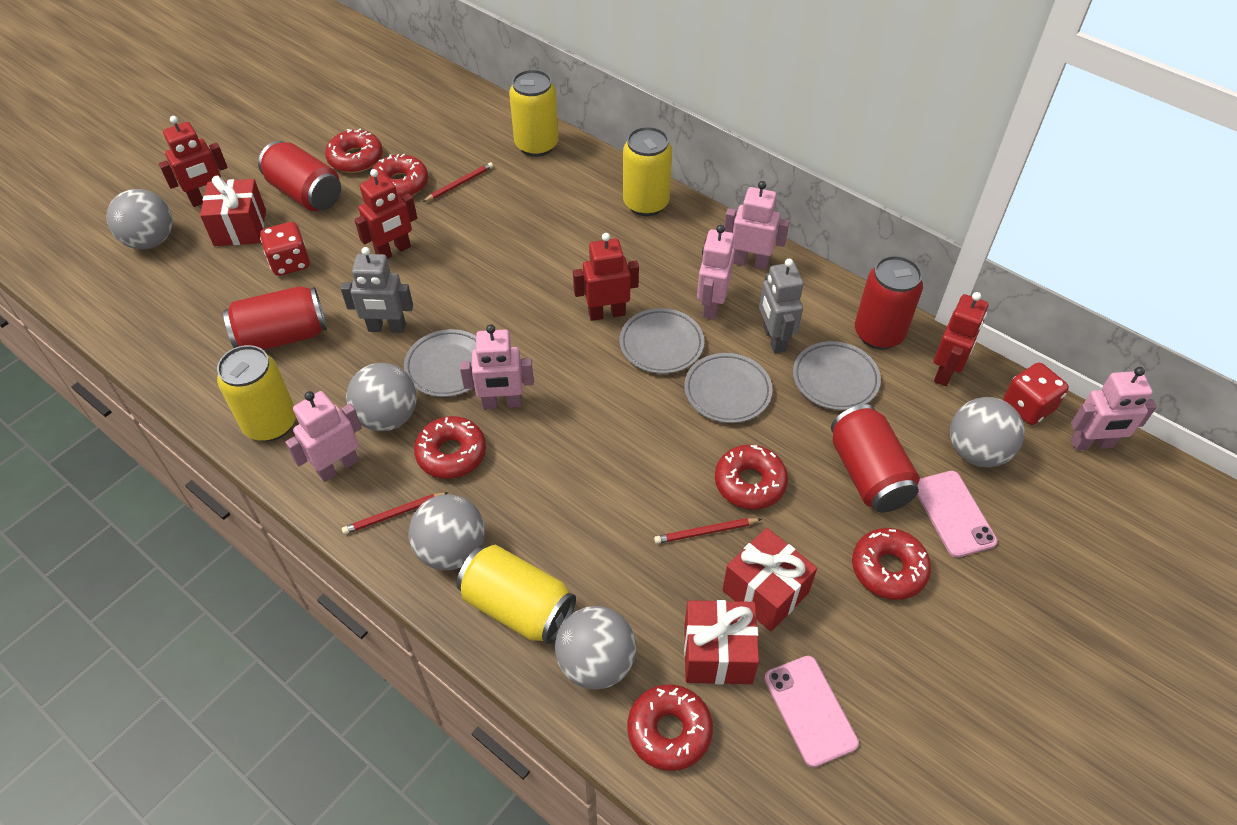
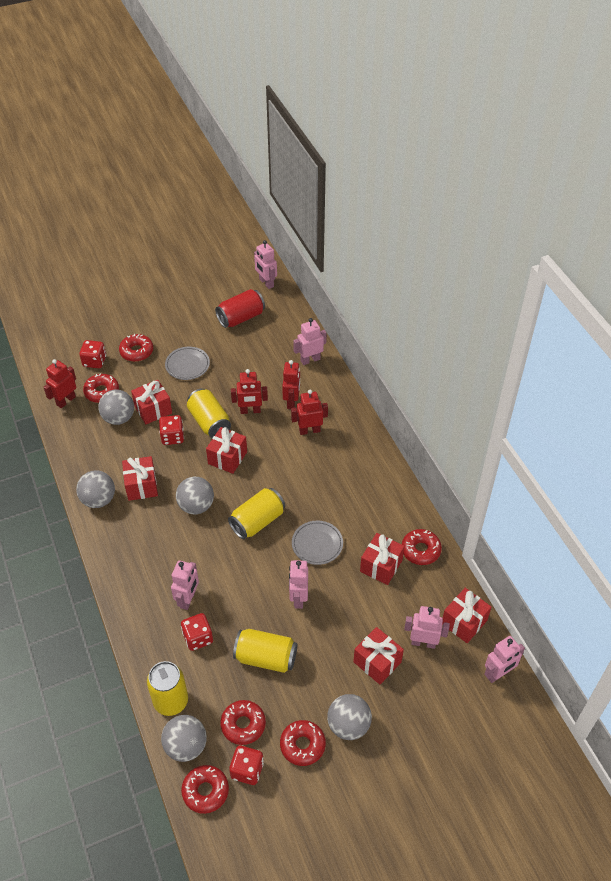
grey plate: 4 -> 2
grey robot: 2 -> 0
pink phone: 2 -> 0
pink robot: 5 -> 6
red can: 4 -> 1
red dice: 2 -> 4
red gift: 3 -> 6
red pencil: 3 -> 0

